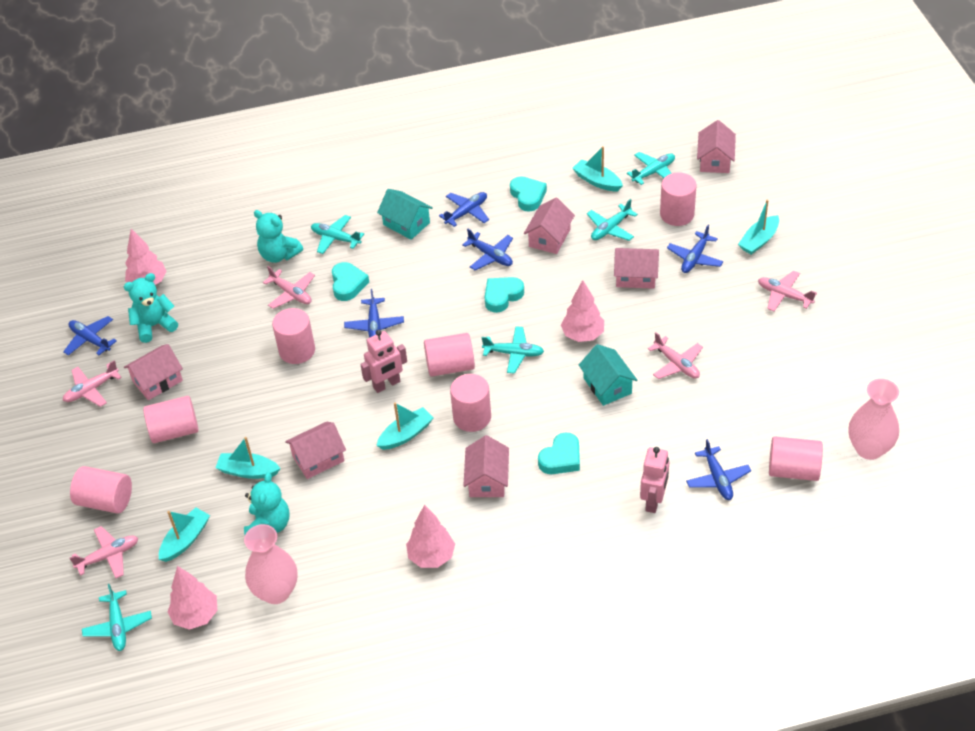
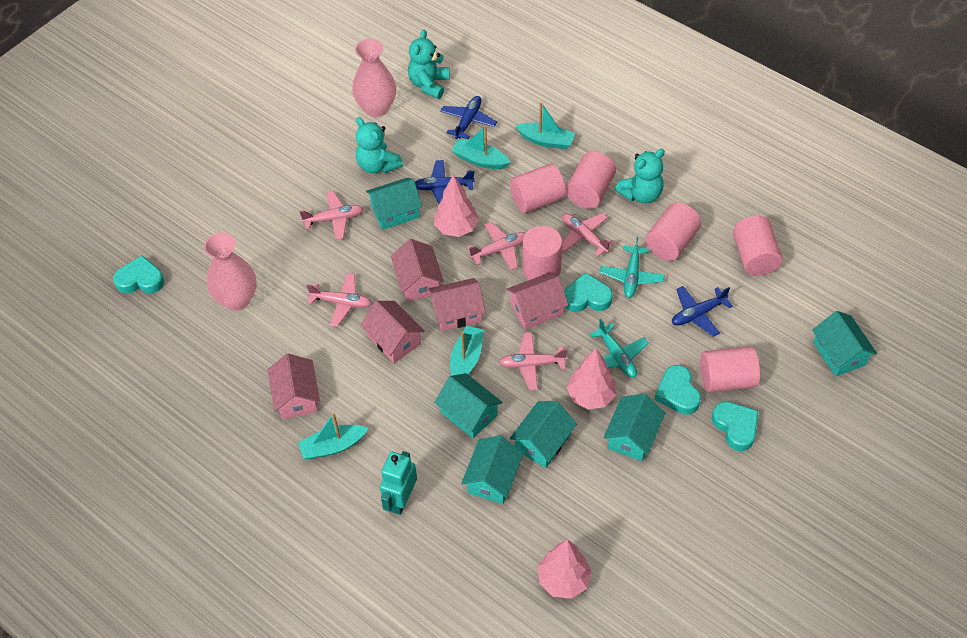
blue plane: 6 -> 3
pink cylinder: 7 -> 6
pink house: 6 -> 5
pink robot: 2 -> 0
pink tree: 4 -> 3
turquoise boat: 5 -> 4
turquoise house: 2 -> 6
turquoise plane: 5 -> 2
turquoise robot: 0 -> 1

